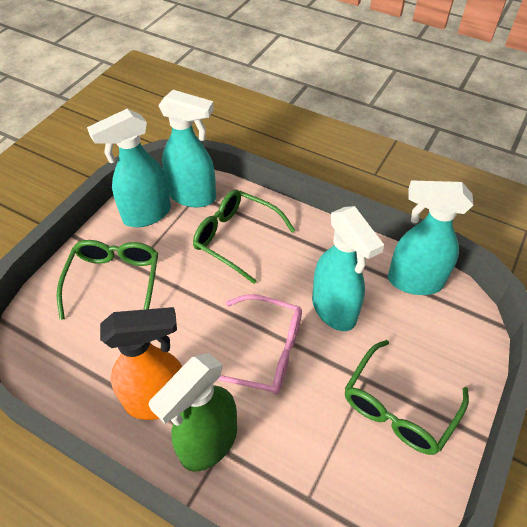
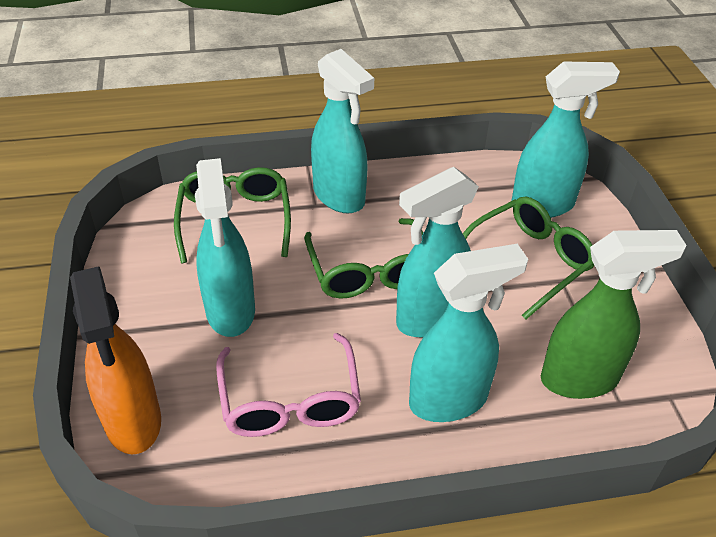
turquoise spray bottle: 4 -> 5

